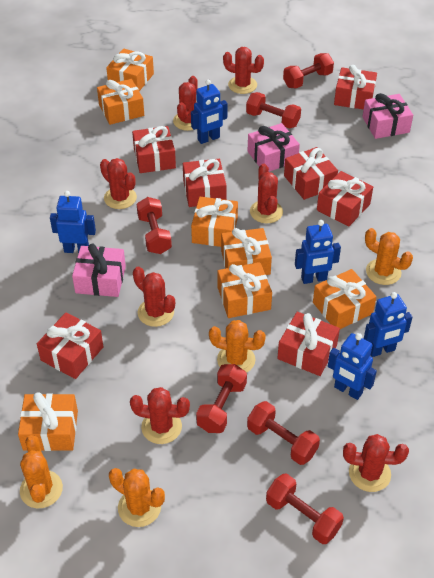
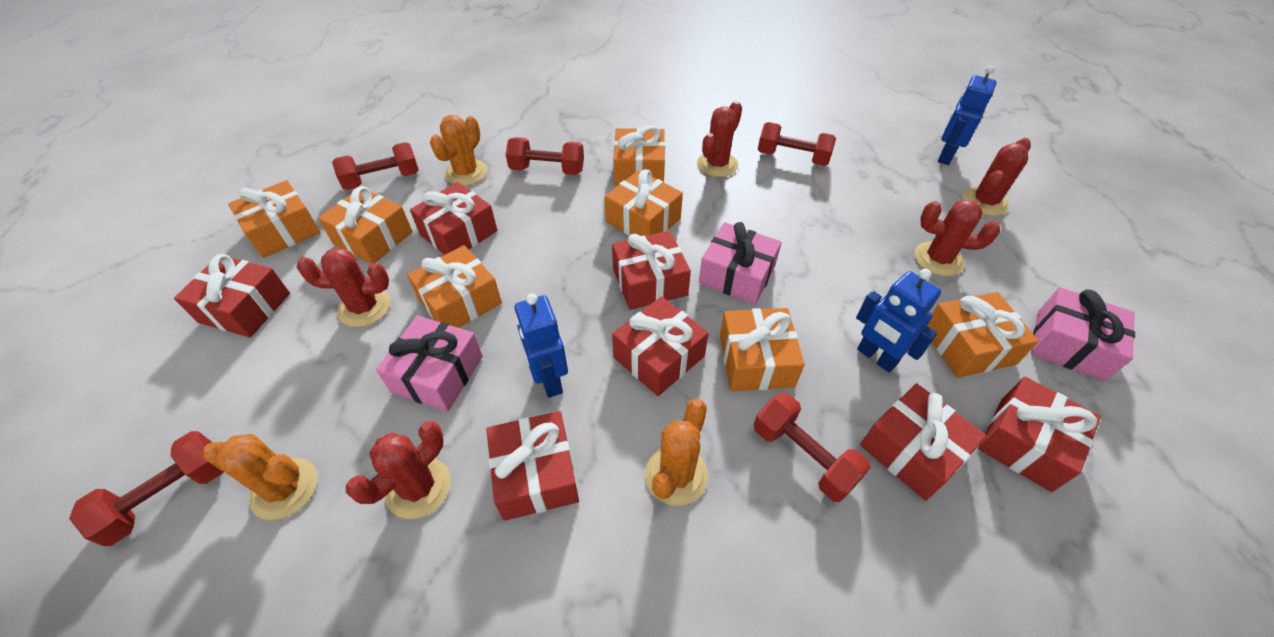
blue robot: 5 -> 3
orange cactus: 4 -> 3
red cactus: 7 -> 5
red dumbbell: 6 -> 5

